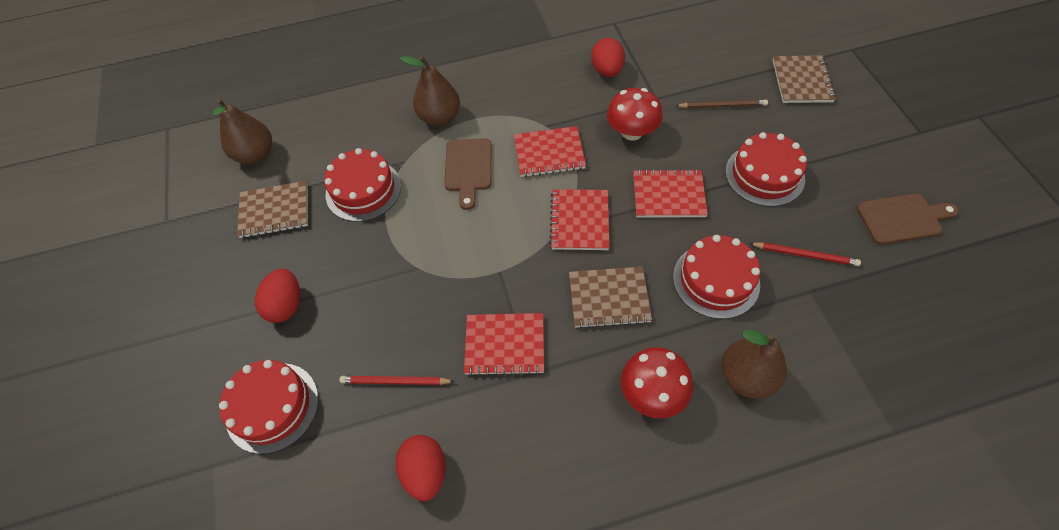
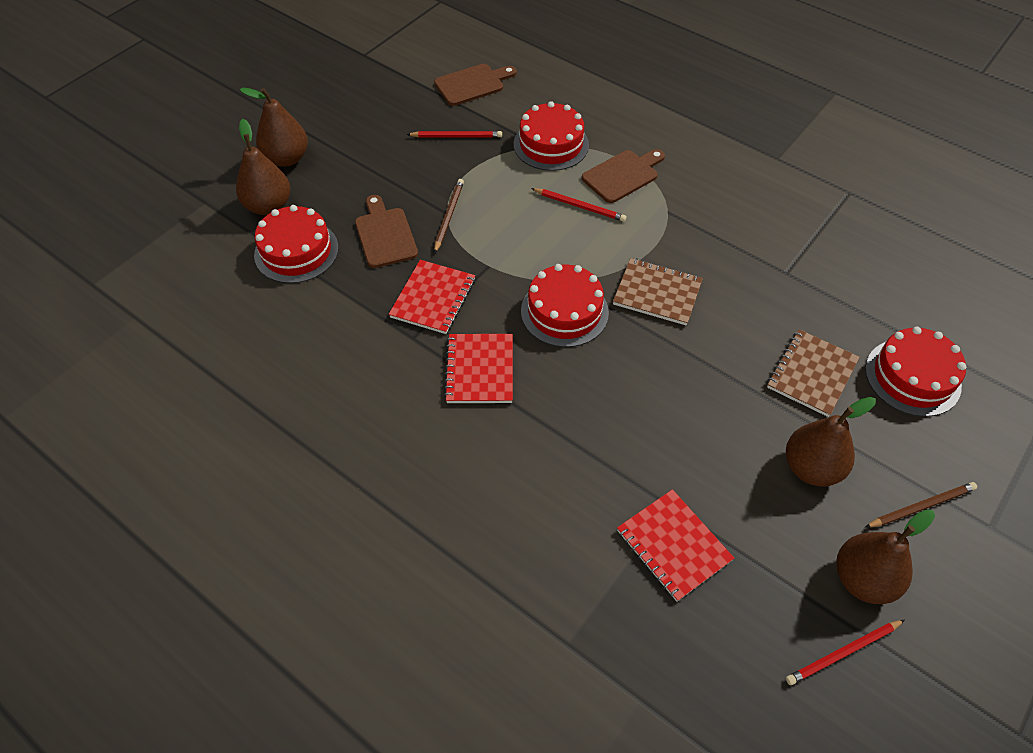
brown cutting board: 2 -> 3
brown notebook: 3 -> 2
brown pear: 3 -> 4
brown pencil: 1 -> 2
red egg: 3 -> 0
red mushroom: 2 -> 0
red notebook: 4 -> 3
red pencil: 2 -> 3

